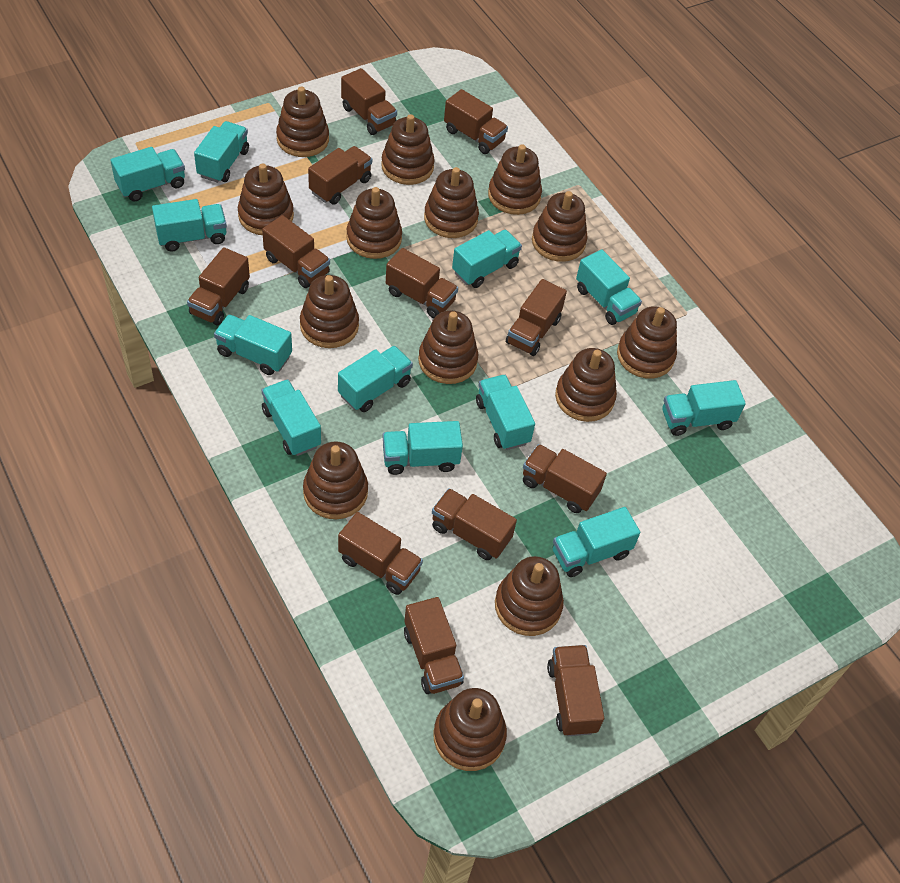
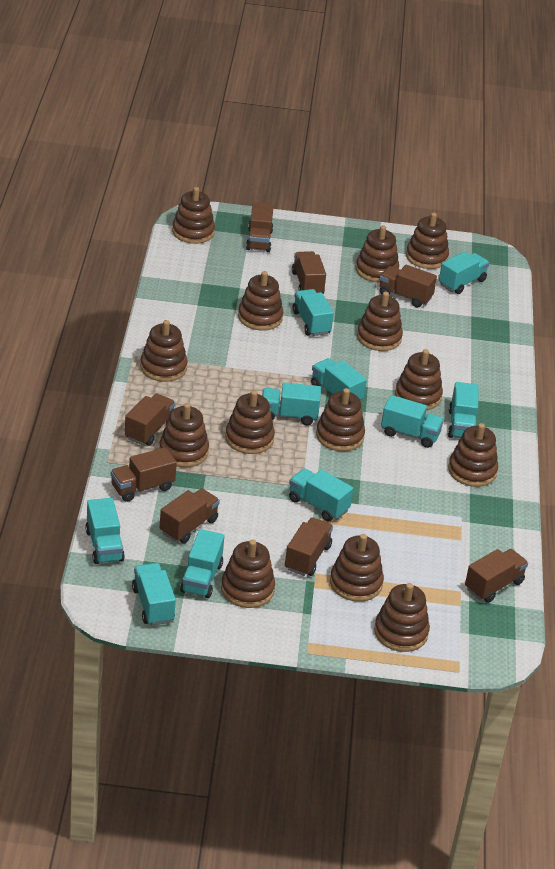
brown truck: 12 -> 8
turquoise truck: 12 -> 10

